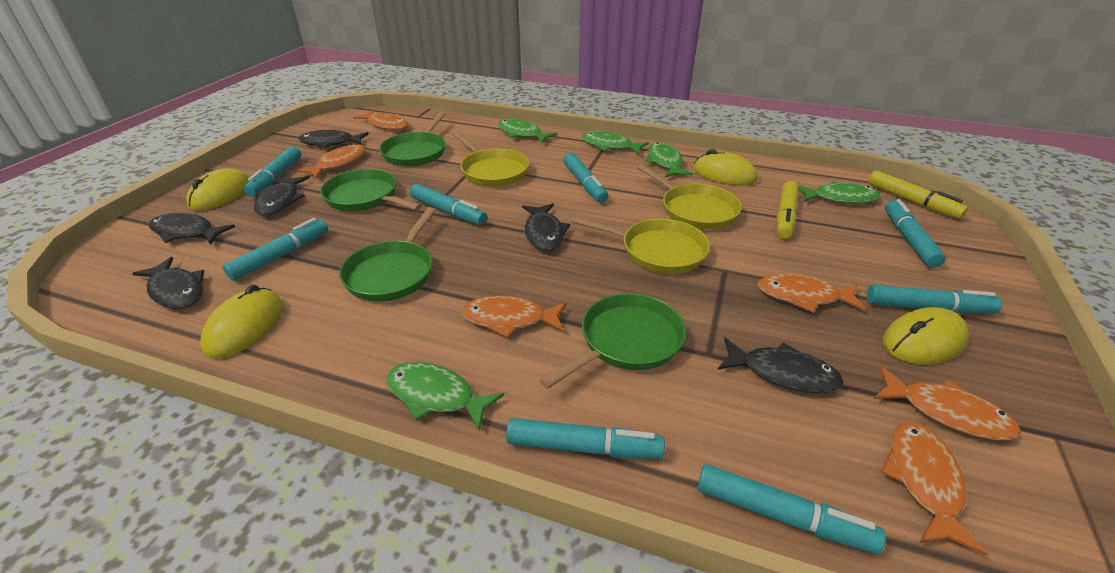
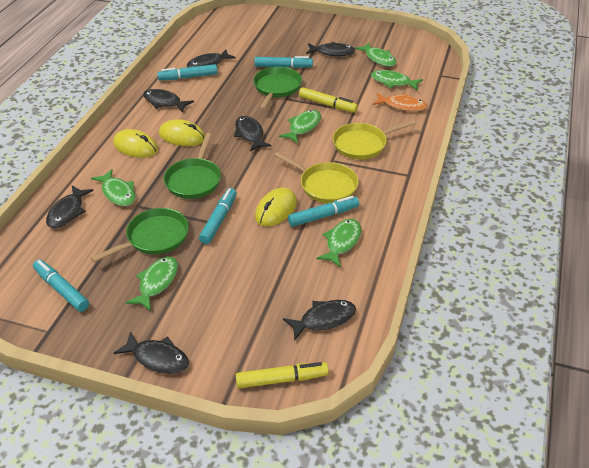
black fish: 6 -> 7
green fish: 5 -> 6
green pan: 4 -> 3
orange fish: 6 -> 1
turquoise marker: 8 -> 5
yellow mouse: 4 -> 3
yellow pan: 3 -> 2

